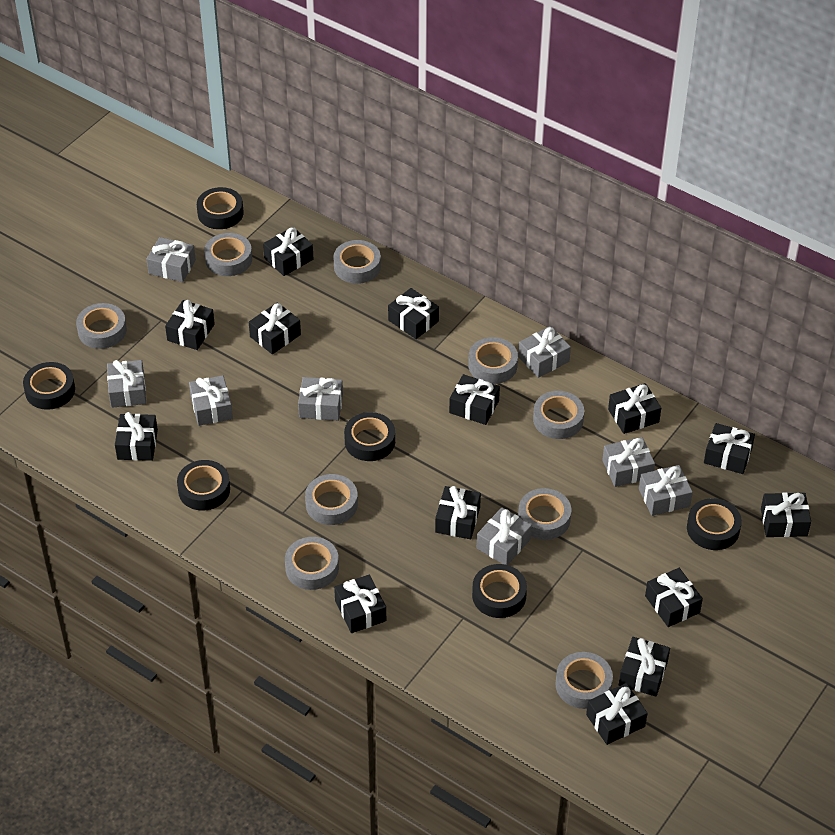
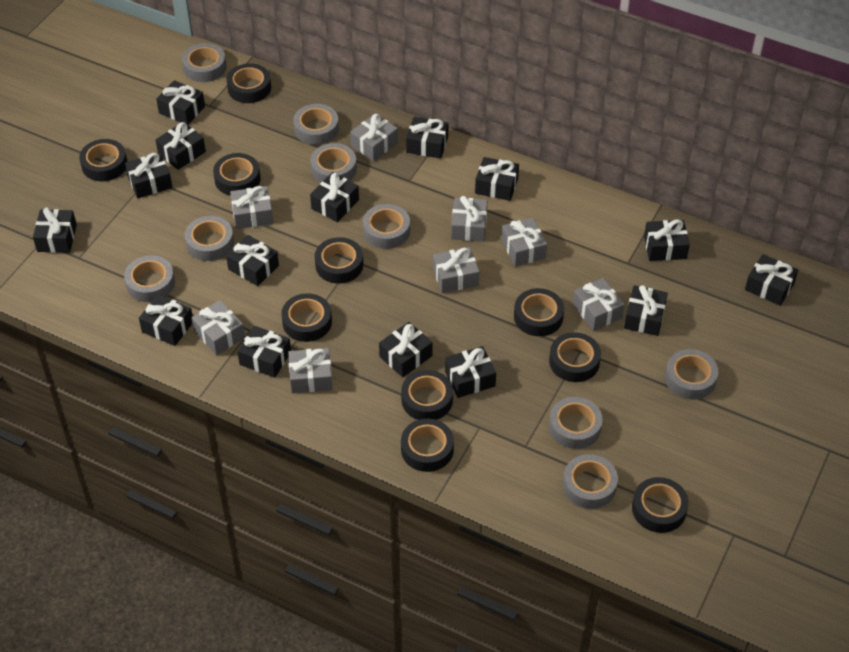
black gift: 14 -> 15
black tape: 6 -> 10

